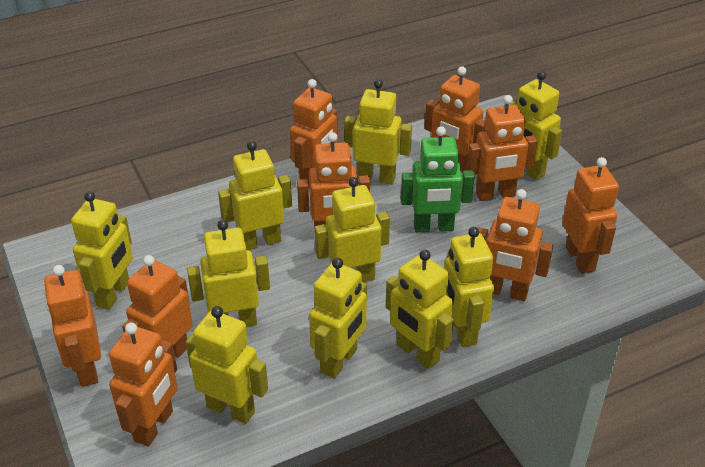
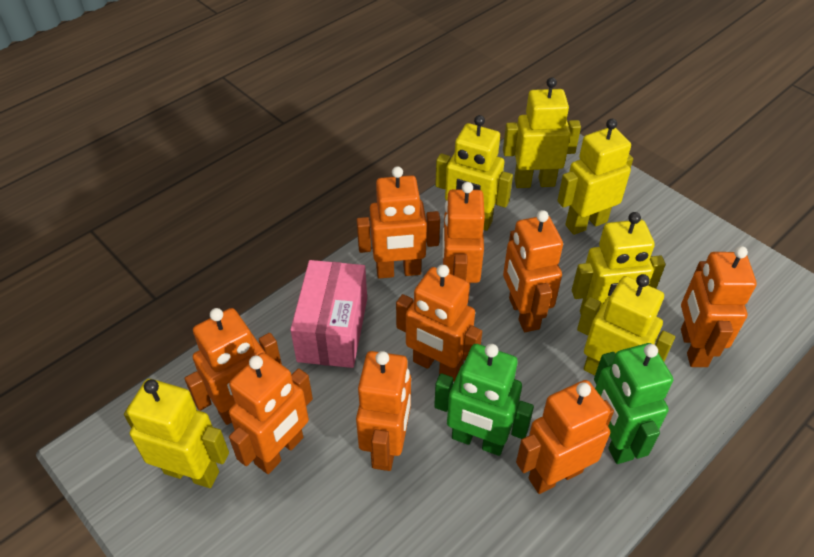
green robot: 1 -> 2
pink box: 0 -> 1
yellow robot: 10 -> 6

